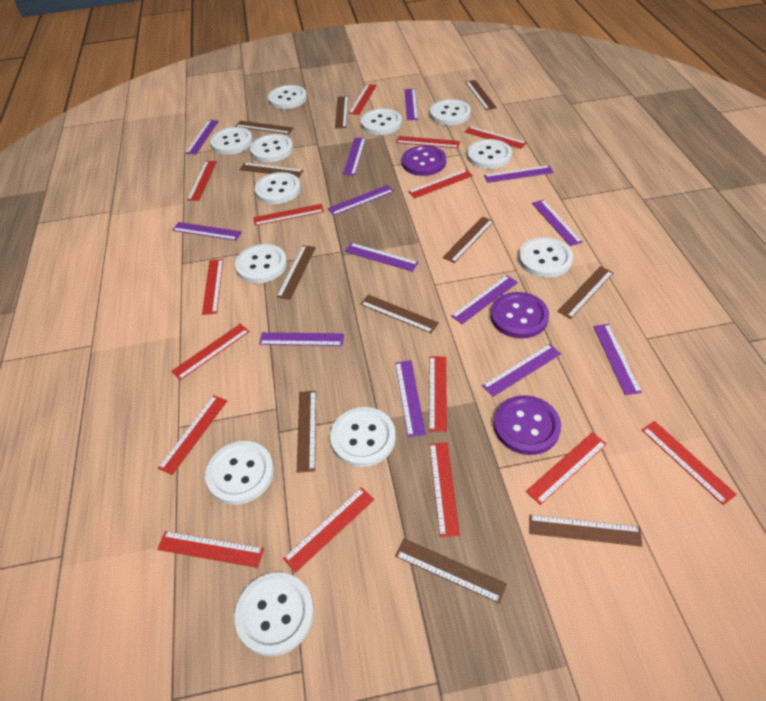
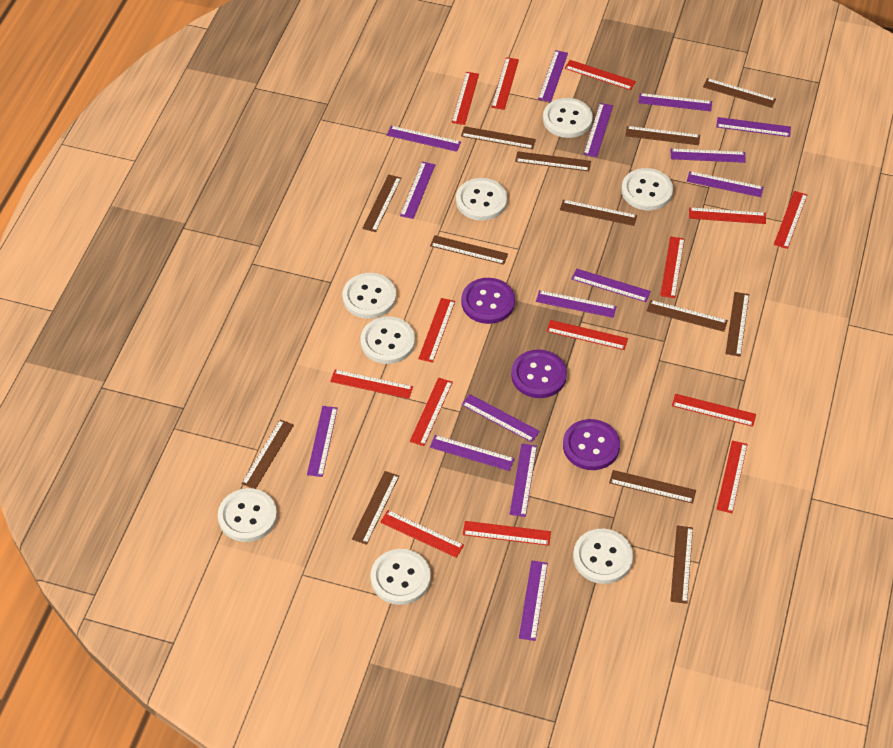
brown ruler: 11 -> 13
purple ruler: 13 -> 15
red ruler: 15 -> 14
white button: 12 -> 8

